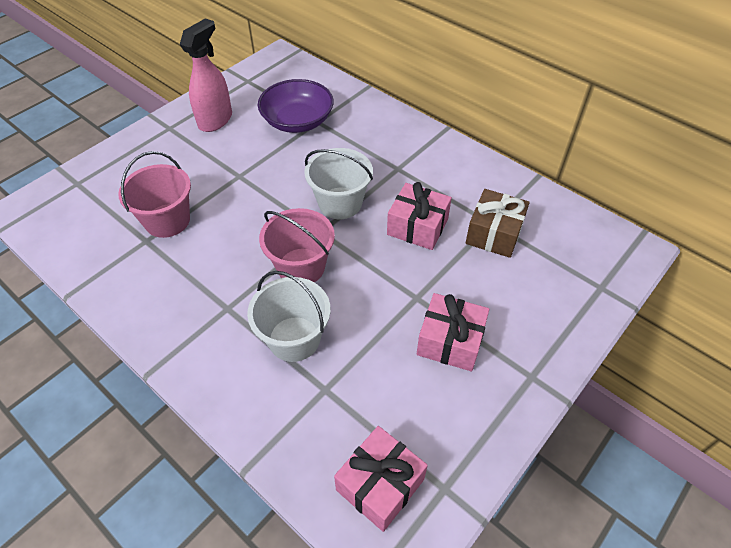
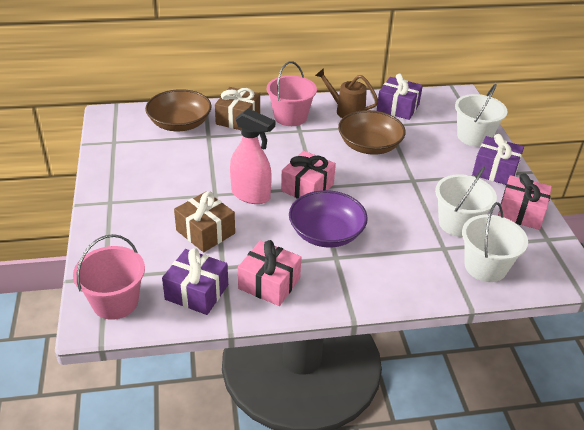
brown bowl: 0 -> 2
brown gift: 1 -> 2
brown watering can: 0 -> 1
purple gift: 0 -> 3
white bucket: 2 -> 3

